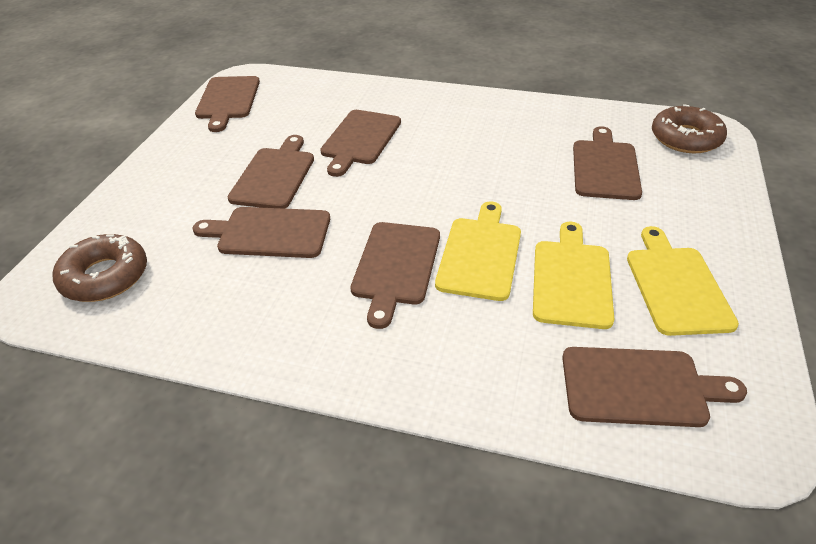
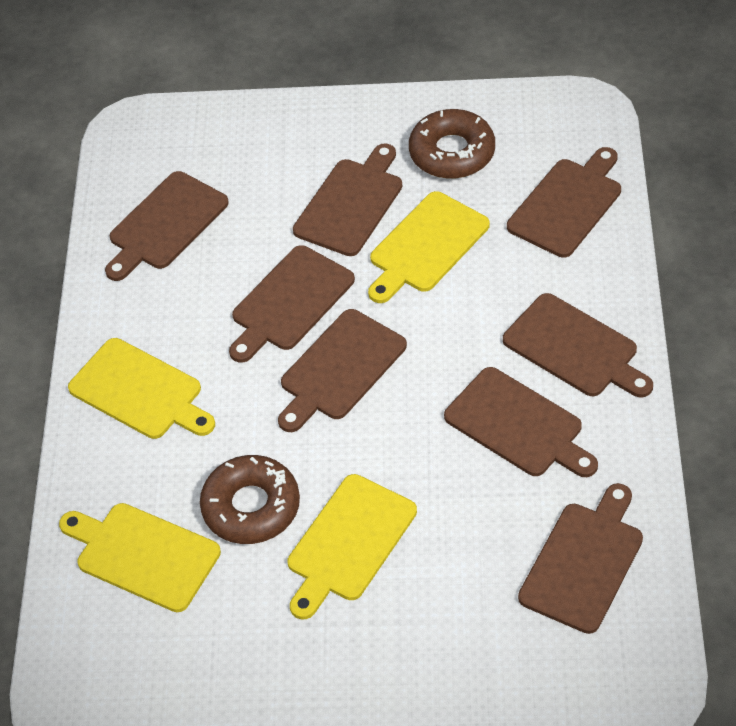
brown cutting board: 7 -> 8
yellow cutting board: 3 -> 4

